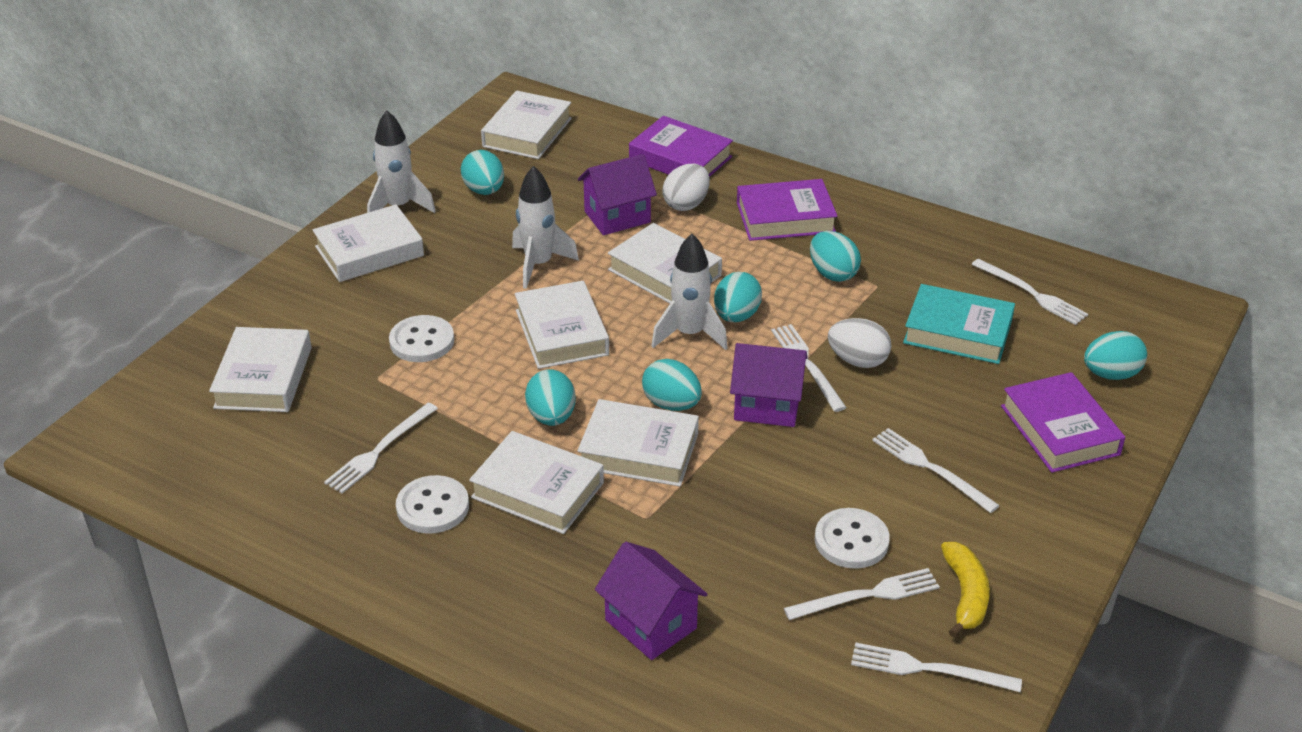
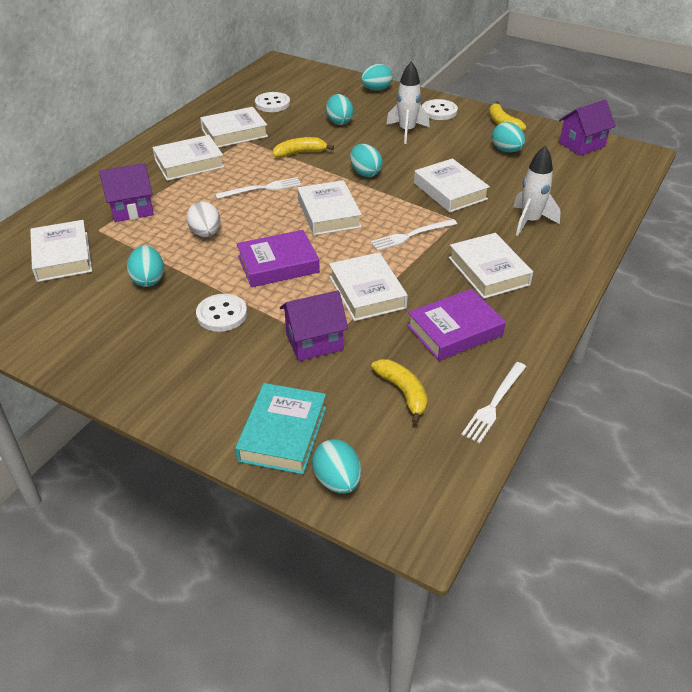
purple book: 3 -> 2
white egg: 2 -> 1
white fork: 6 -> 3
white rocket: 3 -> 2
yellow banana: 1 -> 3

